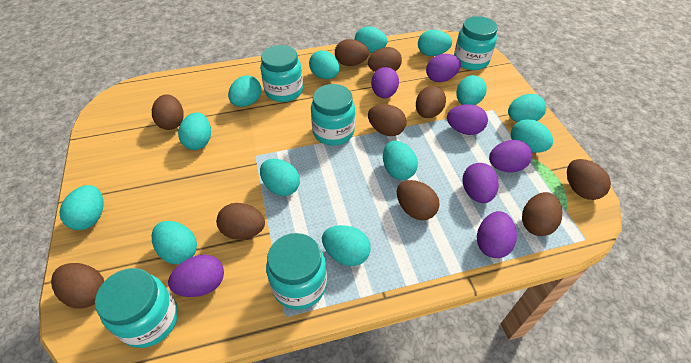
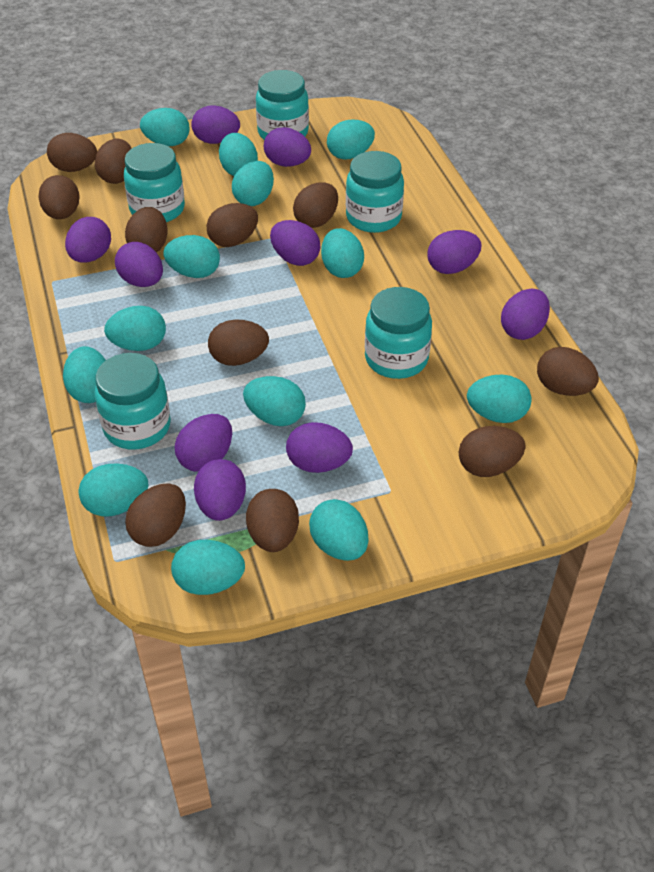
brown egg: 10 -> 11
purple egg: 7 -> 10

